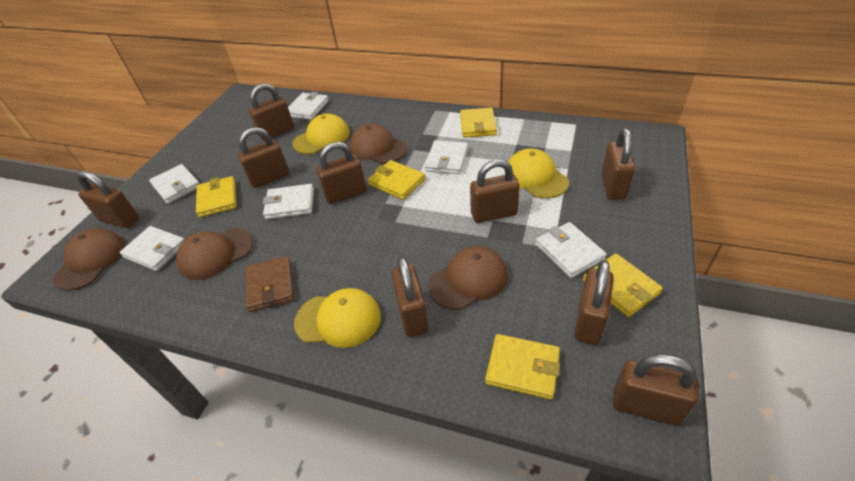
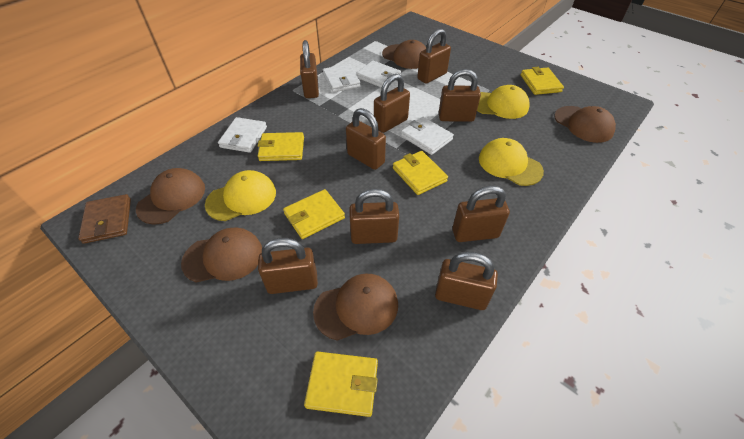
brown cap: 4 -> 5
white wallet: 6 -> 4

